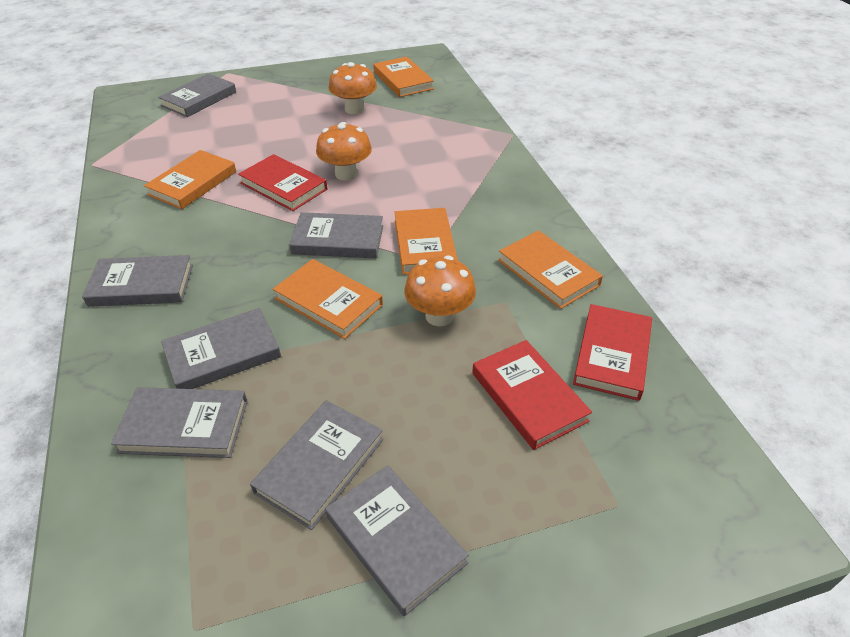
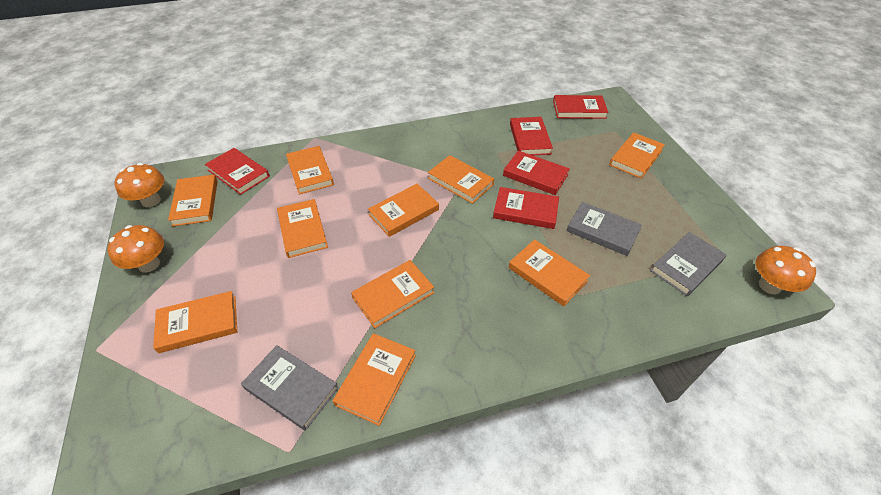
grey book: 7 -> 3
orange book: 5 -> 10
red book: 3 -> 5

